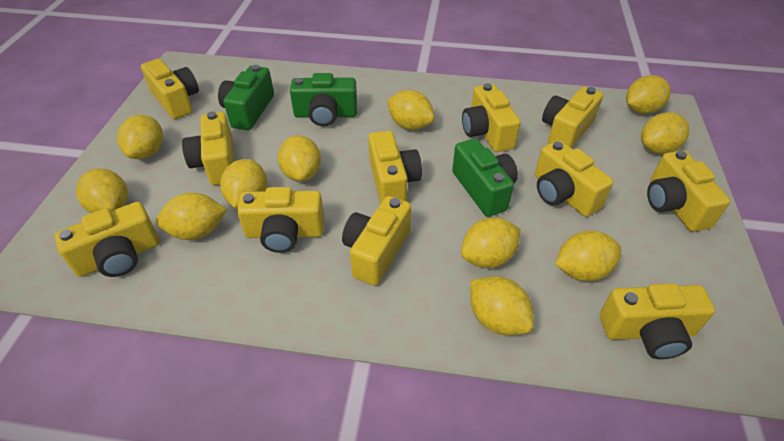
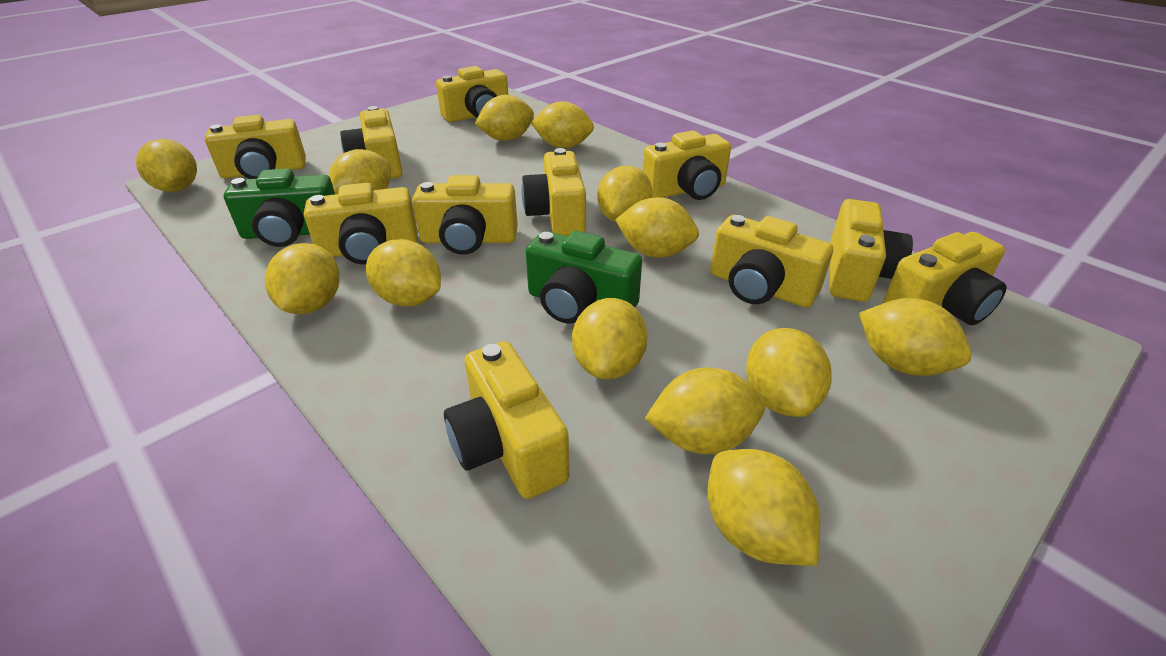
green camera: 3 -> 2
yellow lemon: 11 -> 13

